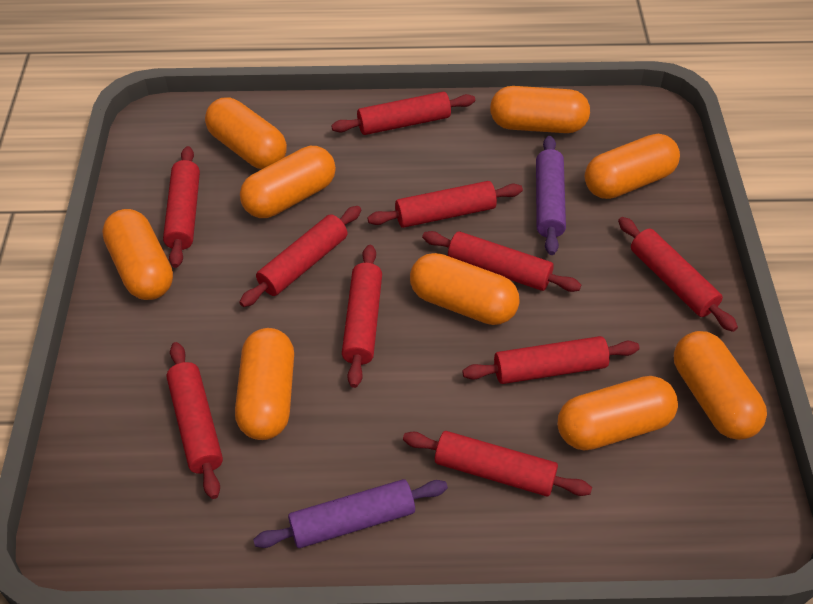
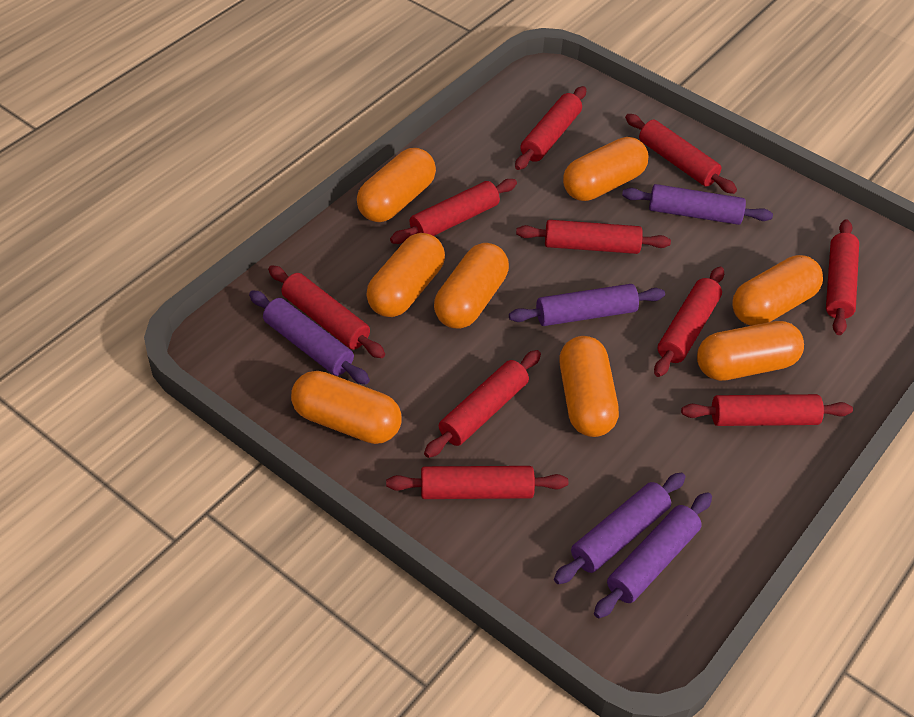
orange capsule: 9 -> 8
purple rolling pin: 2 -> 5

